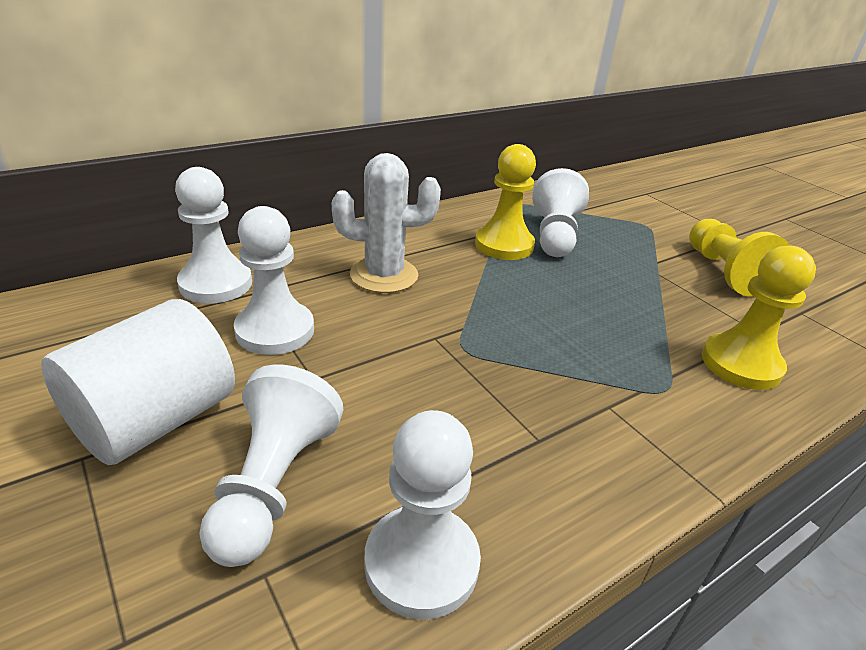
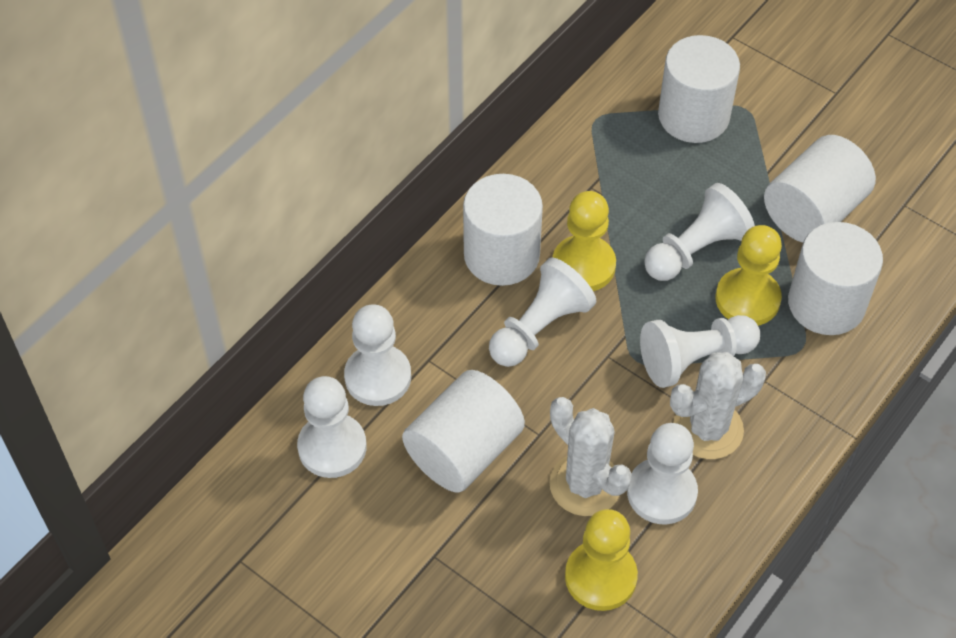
white cactus: 1 -> 2
white cylinder: 1 -> 5
white pawn: 5 -> 6

